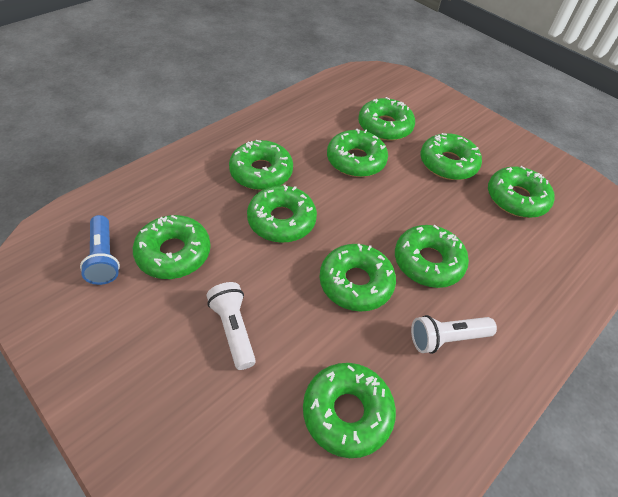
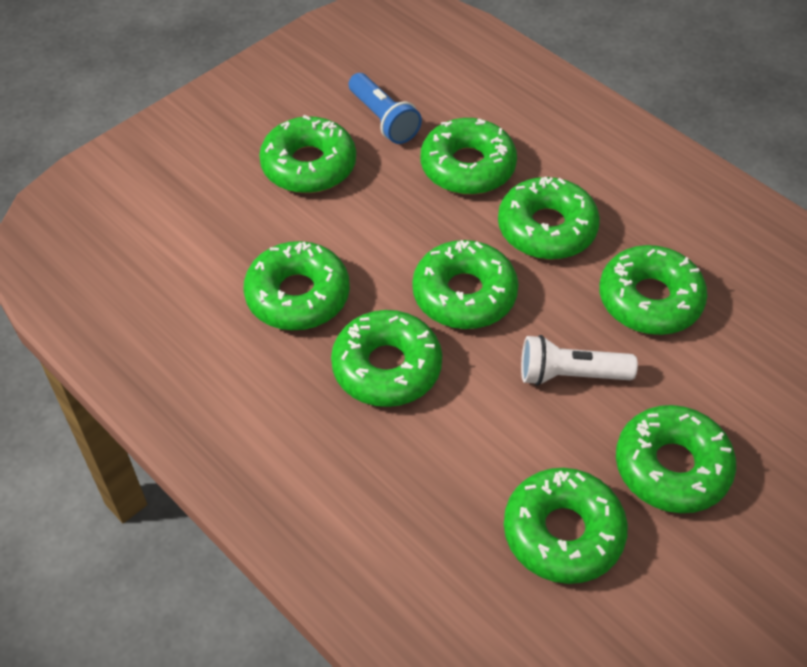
green donut: 10 -> 9
white flashlight: 2 -> 1

